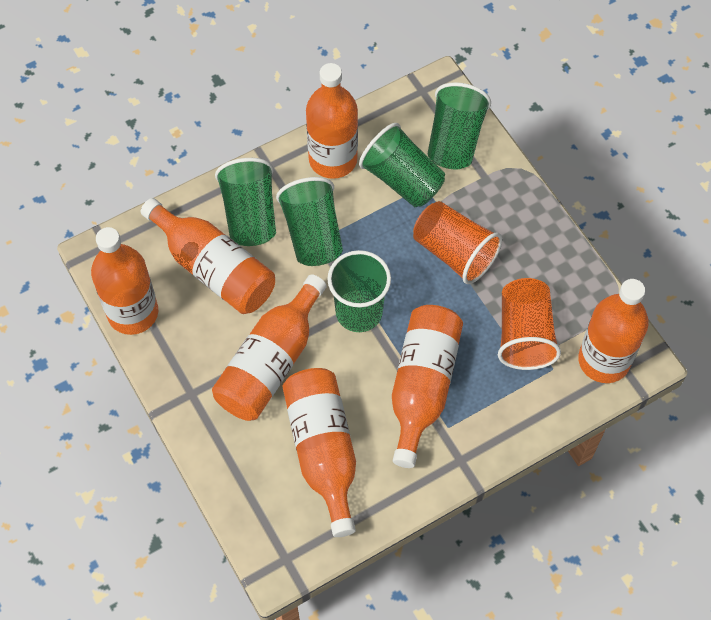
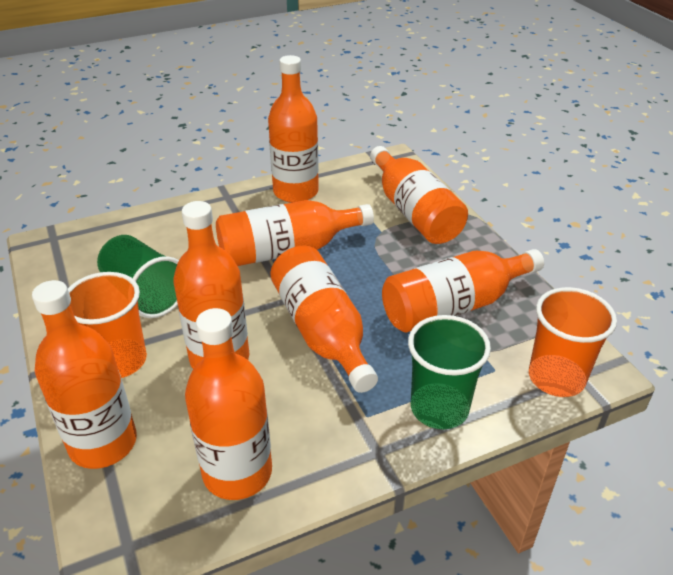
green cup: 5 -> 2
orange bottle: 7 -> 8

